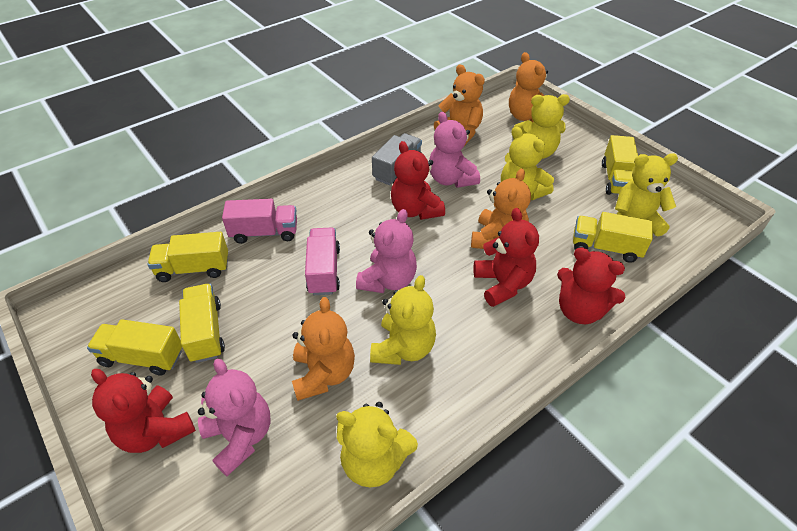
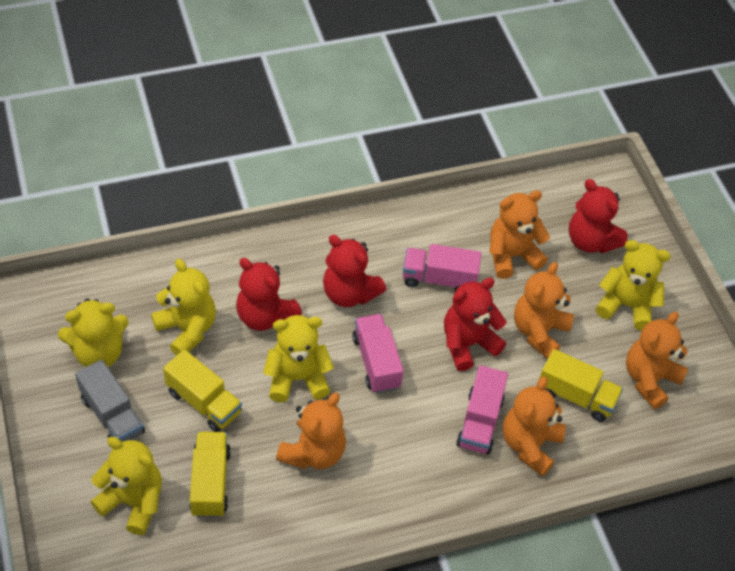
orange teddy bear: 4 -> 5
pink teddy bear: 3 -> 0
pink truck: 2 -> 3
yellow truck: 5 -> 3

